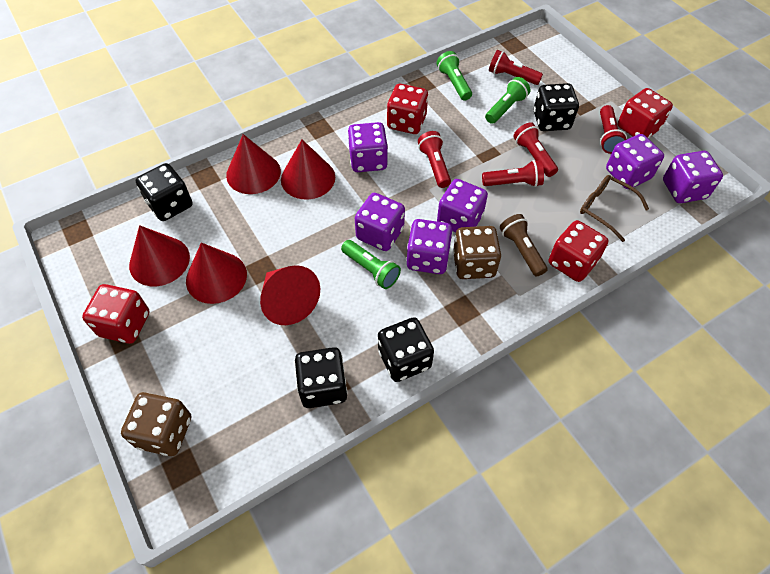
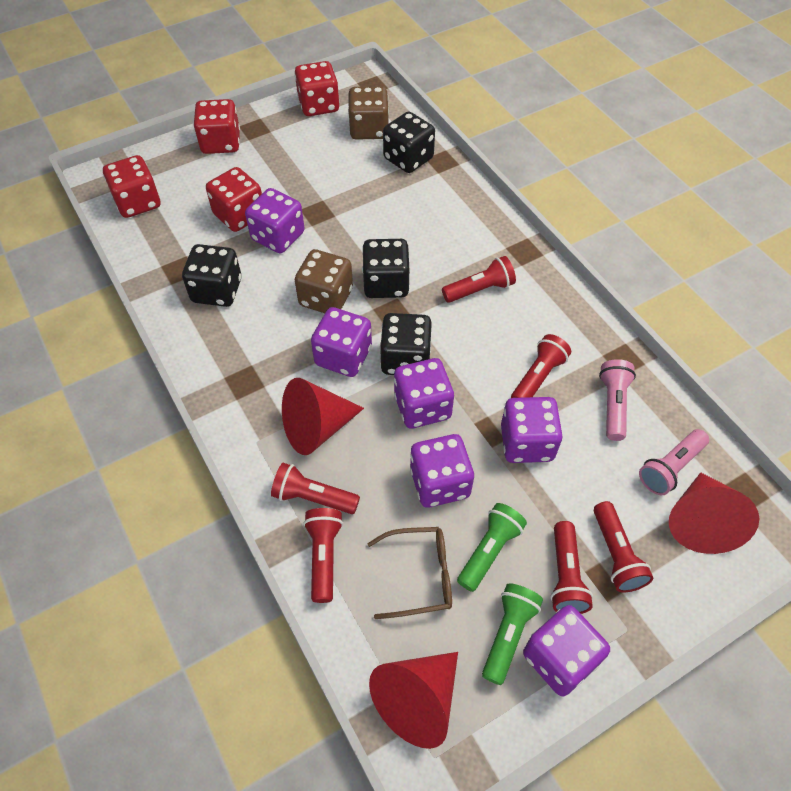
brown flashlight: 1 -> 0
green flashlight: 3 -> 2
pink flashlight: 0 -> 2
red cone: 5 -> 3
red flashlight: 5 -> 6

